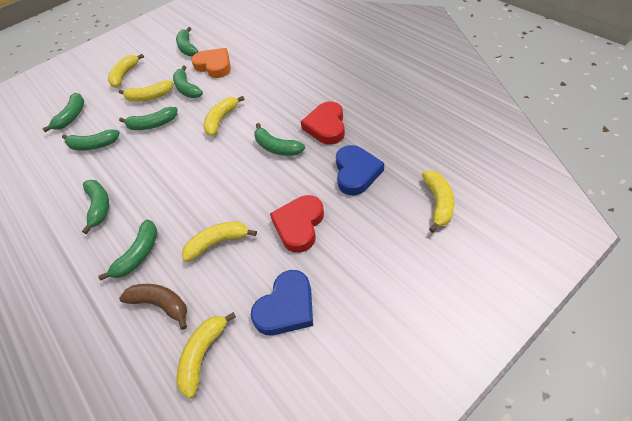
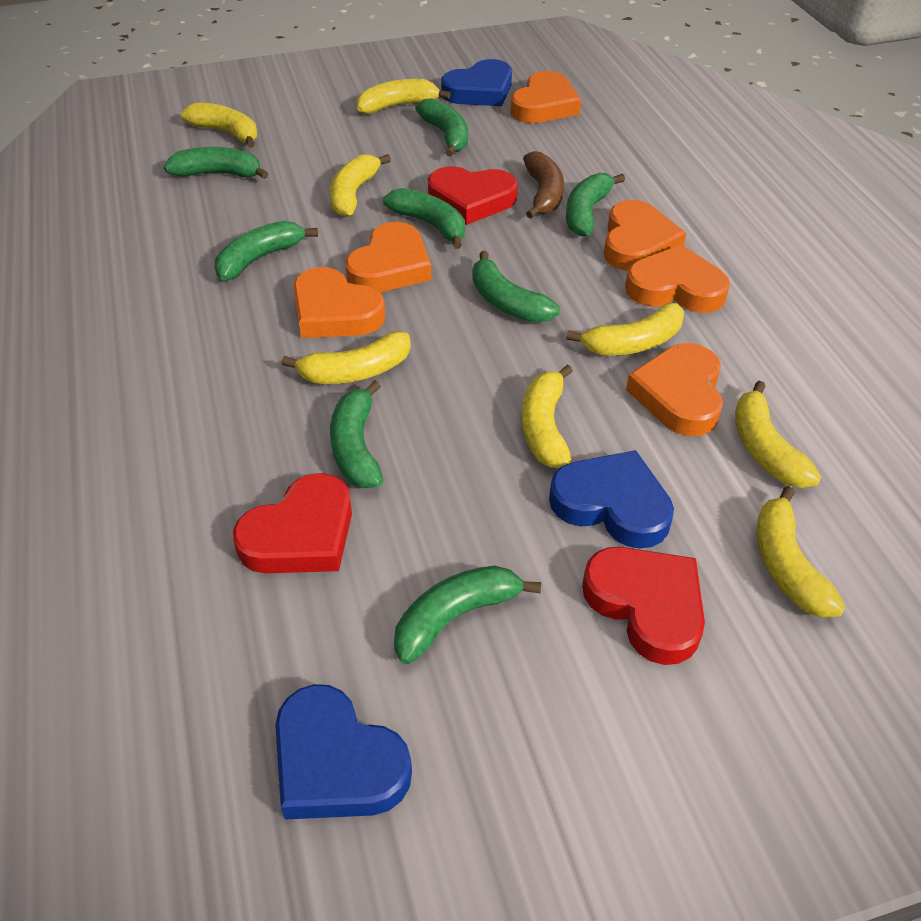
blue heart: 2 -> 3
orange heart: 1 -> 6
red heart: 2 -> 3
yellow banana: 6 -> 8

